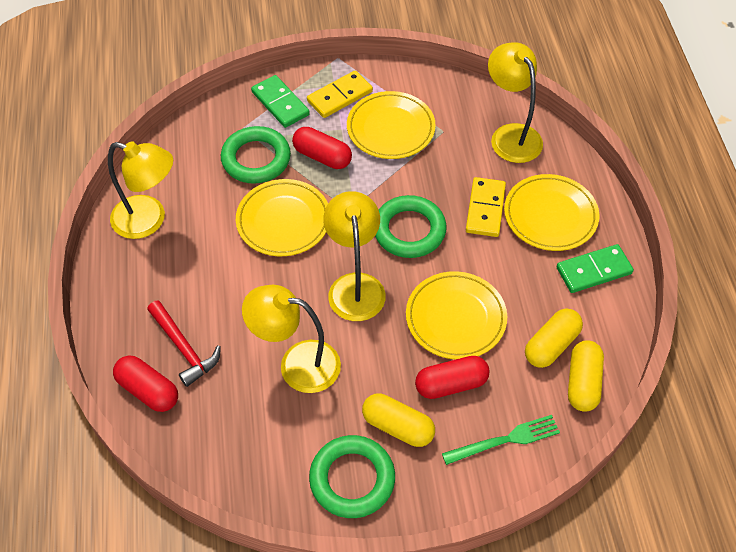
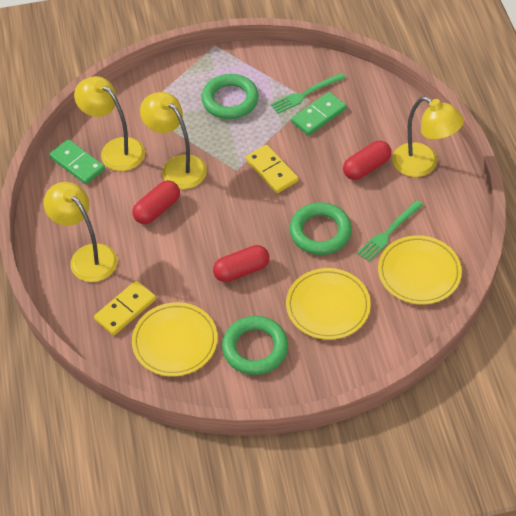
green fork: 1 -> 2
red hammer: 1 -> 0
yellow capsule: 3 -> 0
yellow plate: 4 -> 3

